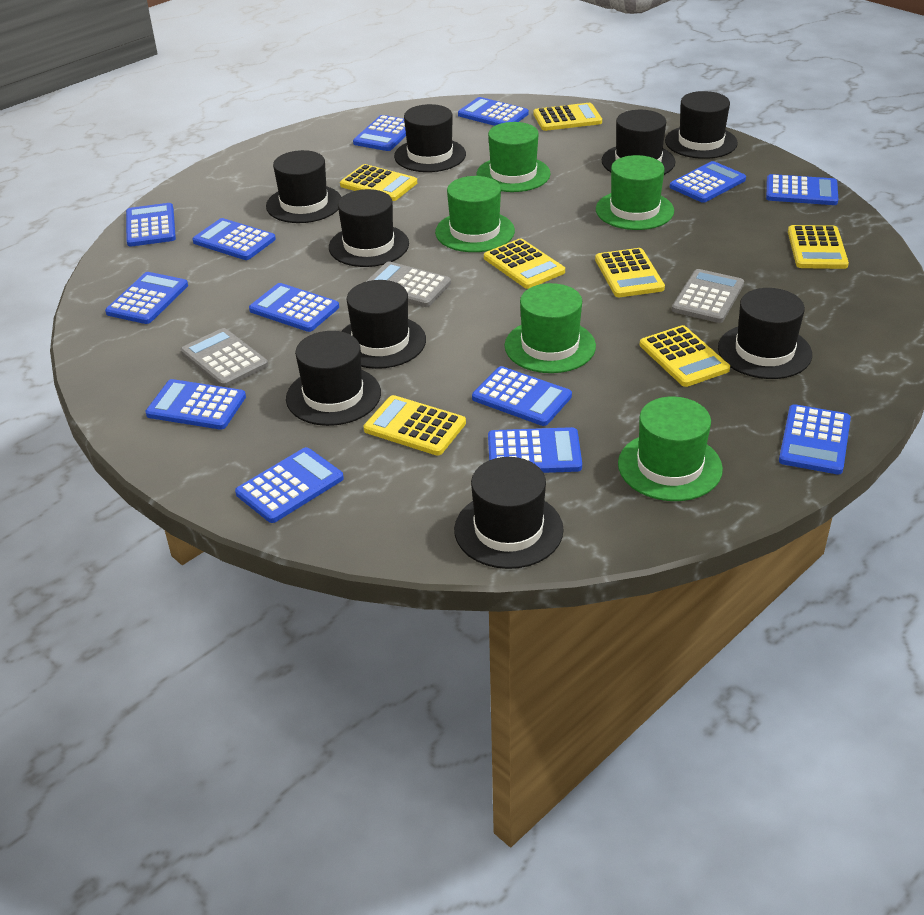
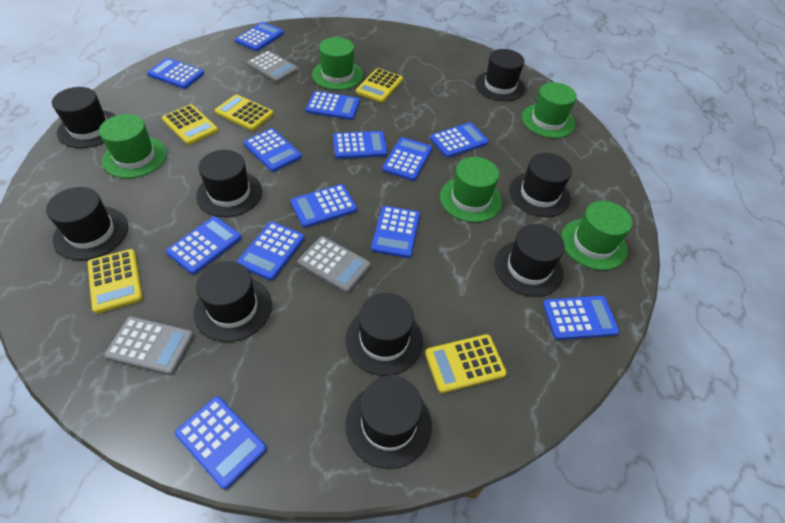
yellow calculator: 7 -> 5

